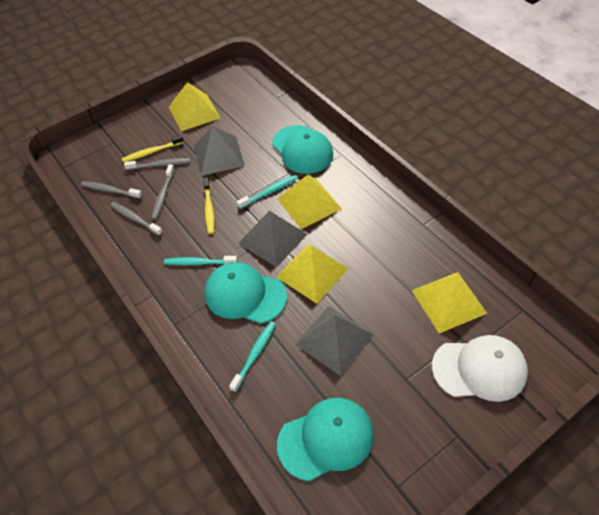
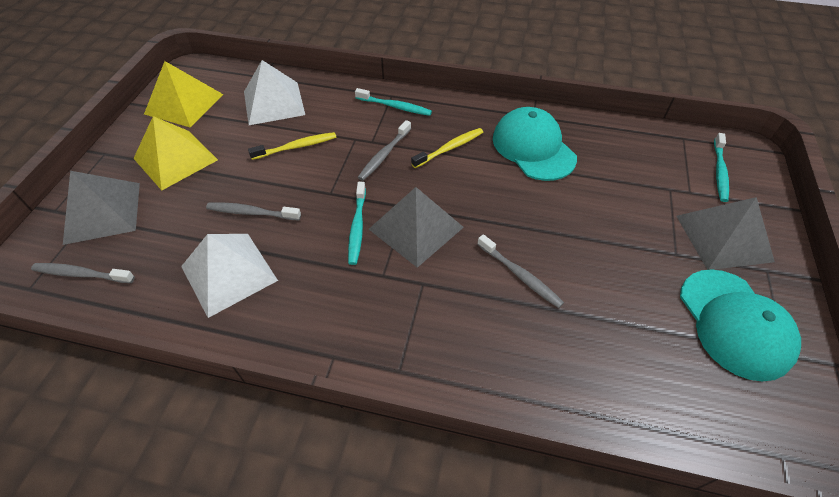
turquoise cap: 3 -> 2
white cap: 1 -> 0
white pyramid: 0 -> 2
yellow pyramid: 4 -> 2

